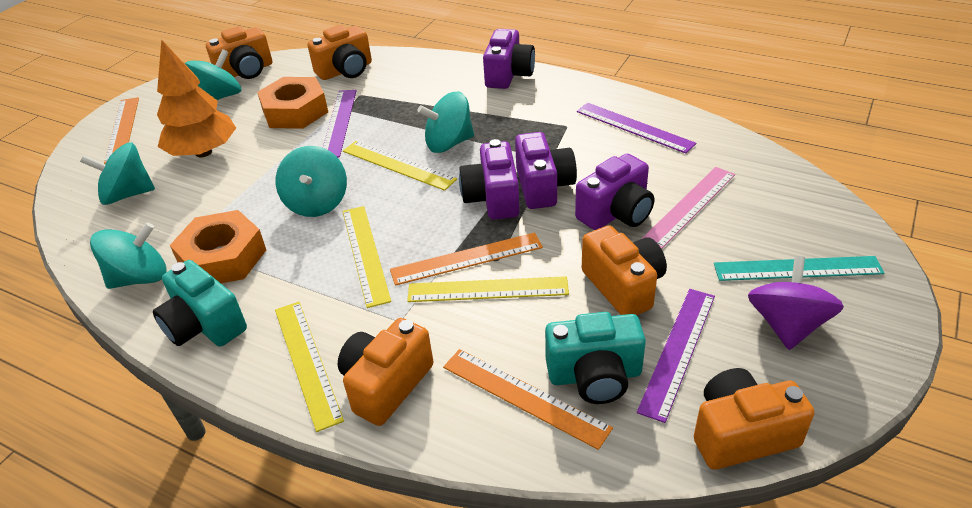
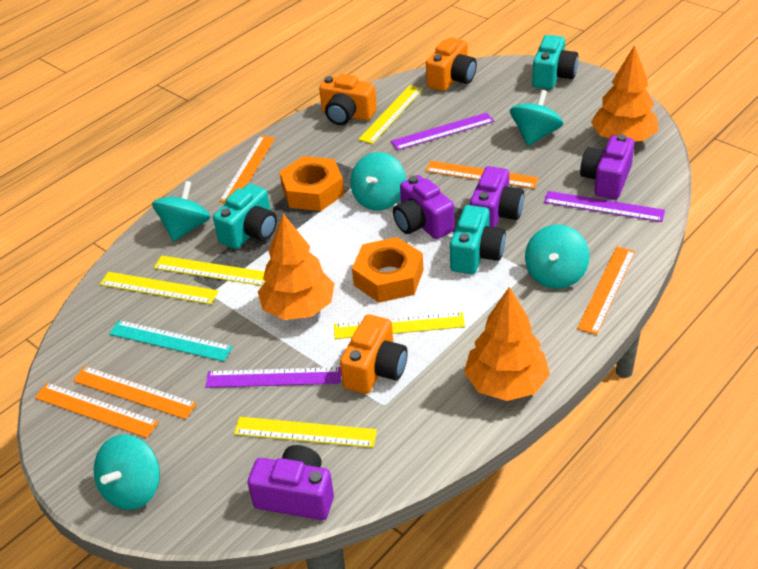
orange camera: 5 -> 3
orange ruler: 3 -> 5
orange tree: 1 -> 3
pink ruler: 1 -> 0
purple spinning top: 1 -> 0
turquoise camera: 2 -> 3
yellow ruler: 4 -> 5

